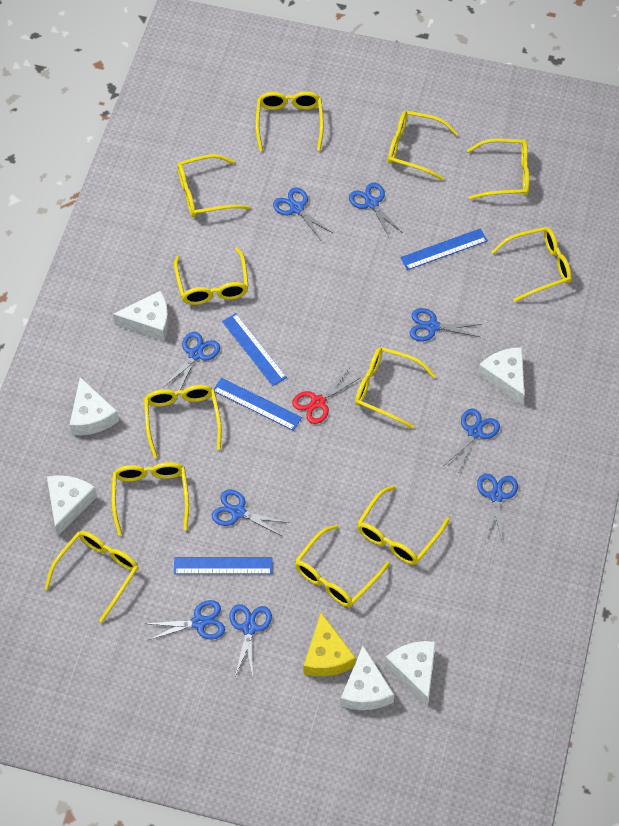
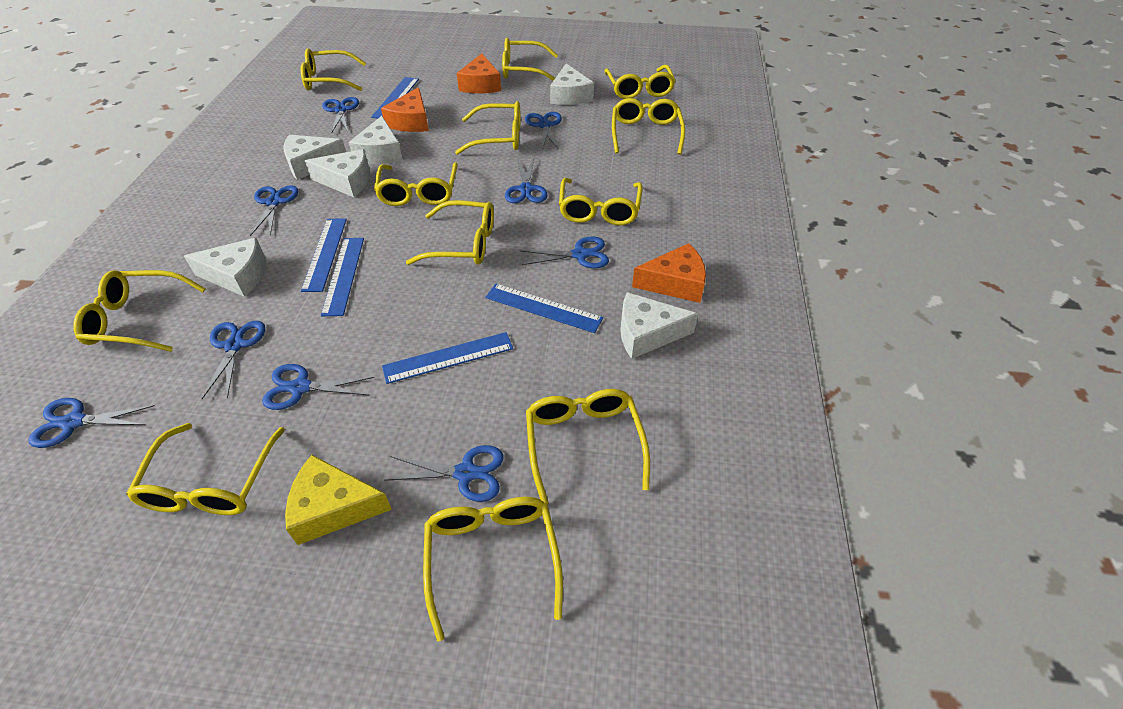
blue ruler: 4 -> 5
orange cheese: 0 -> 3
red scissors: 1 -> 0

